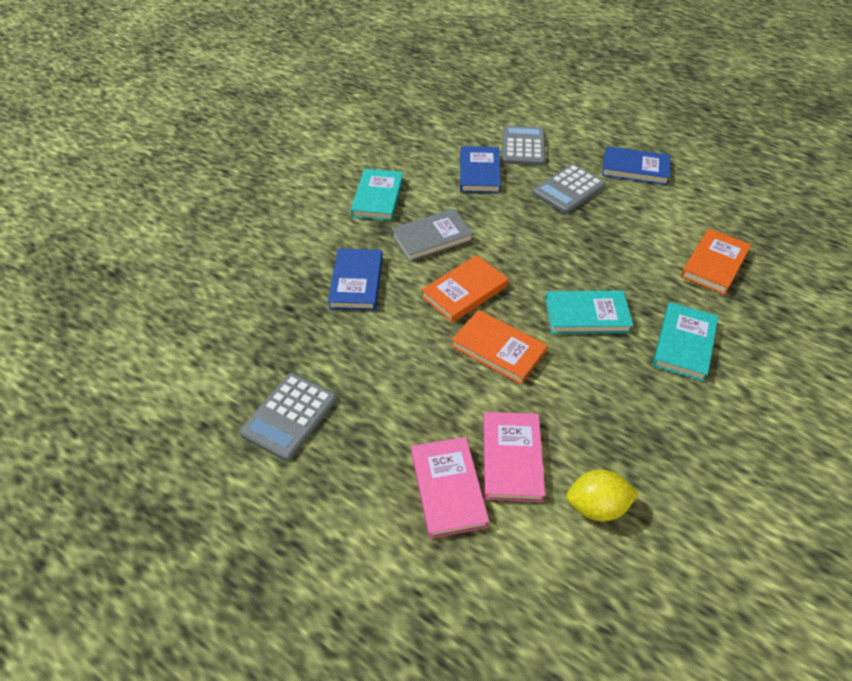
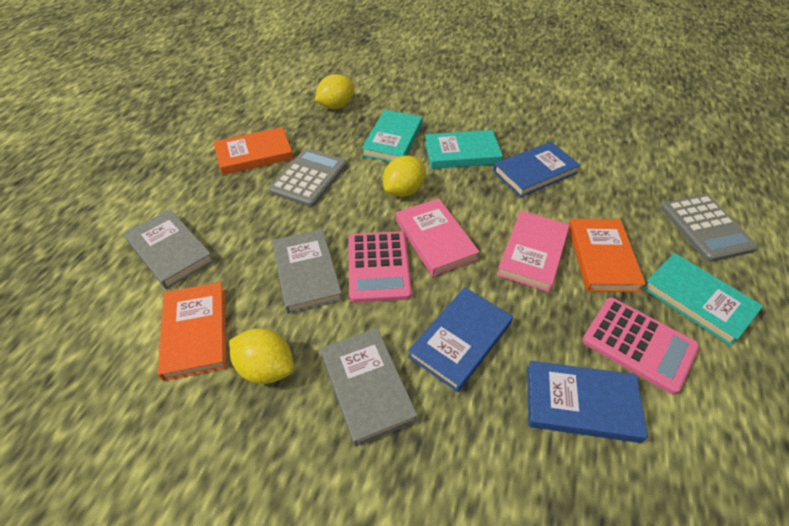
grey book: 1 -> 3
grey calculator: 3 -> 2
pink calculator: 0 -> 2
yellow lemon: 1 -> 3

